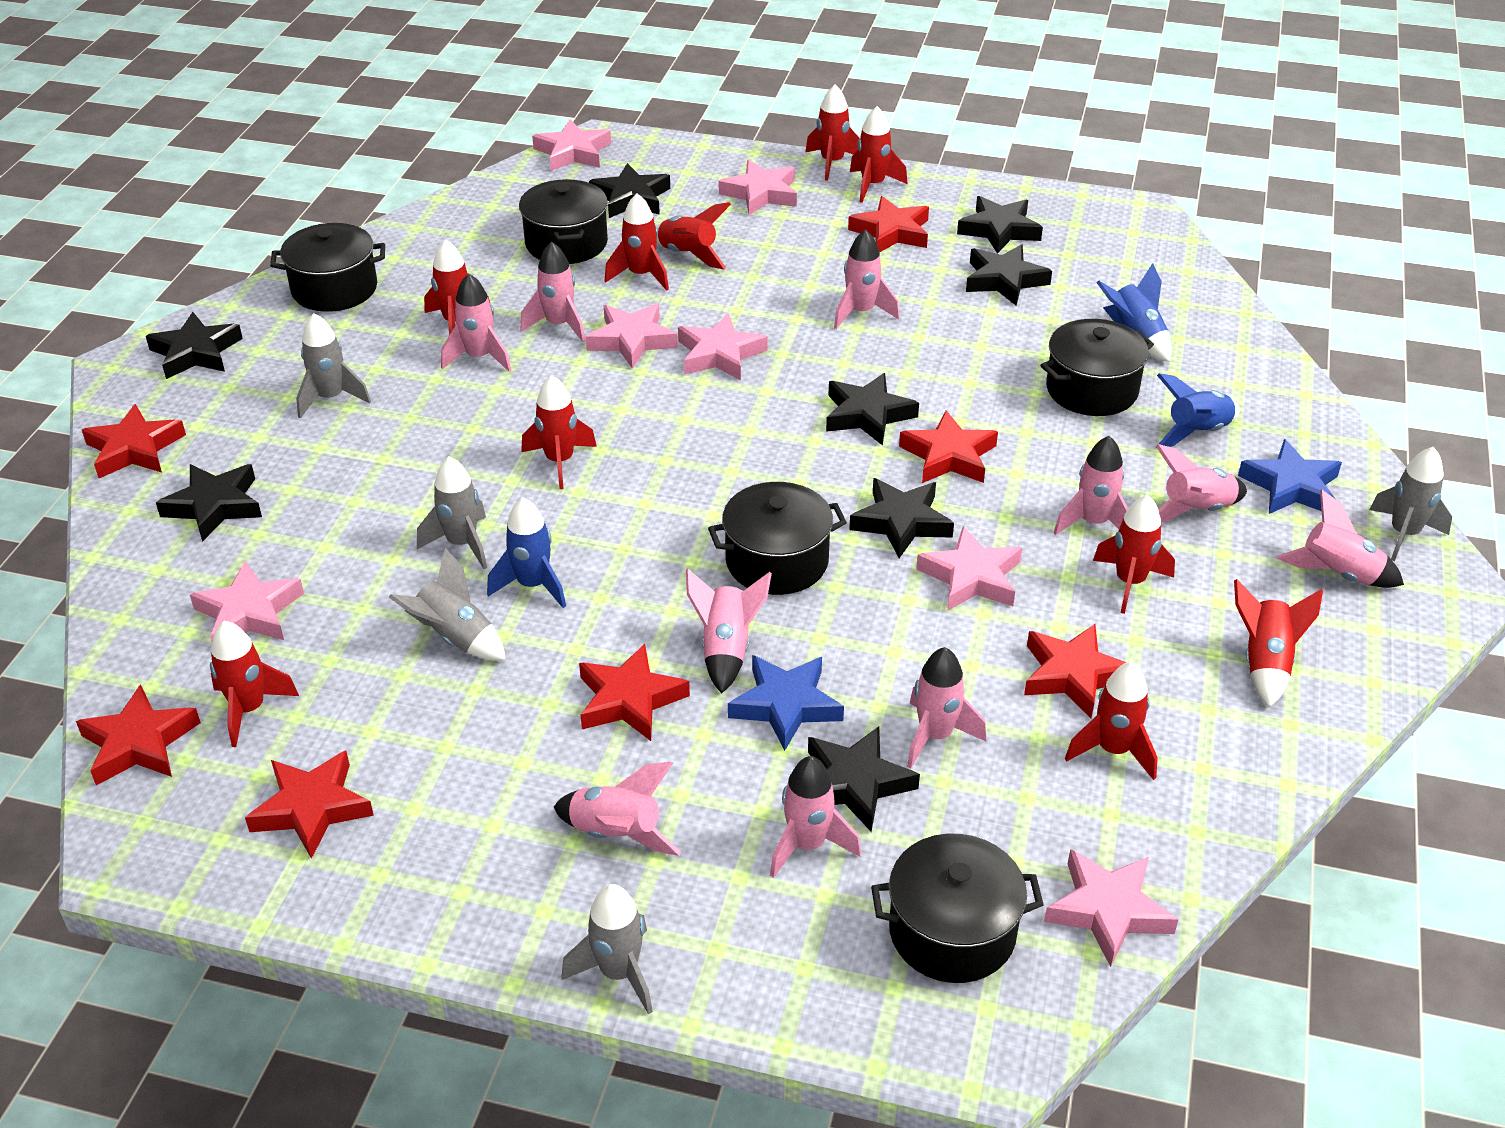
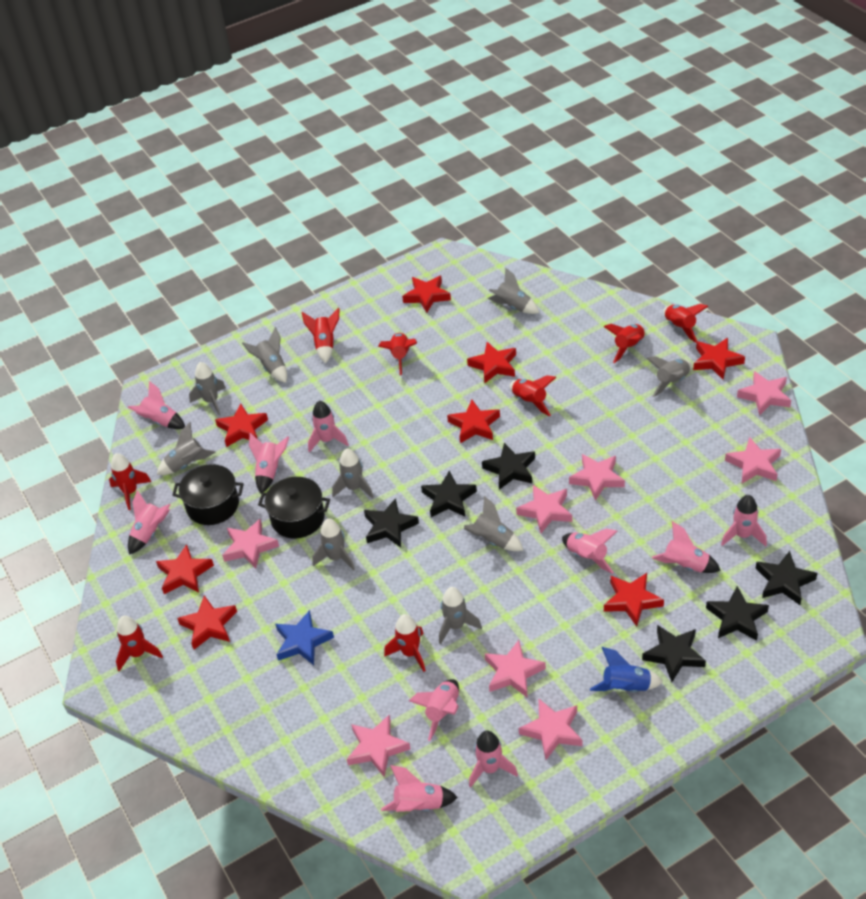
black pot: 5 -> 2
black star: 8 -> 6
blue rocket: 3 -> 1
blue star: 2 -> 1
grey rocket: 5 -> 9
pink star: 7 -> 8
red rocket: 10 -> 8
red star: 7 -> 8

